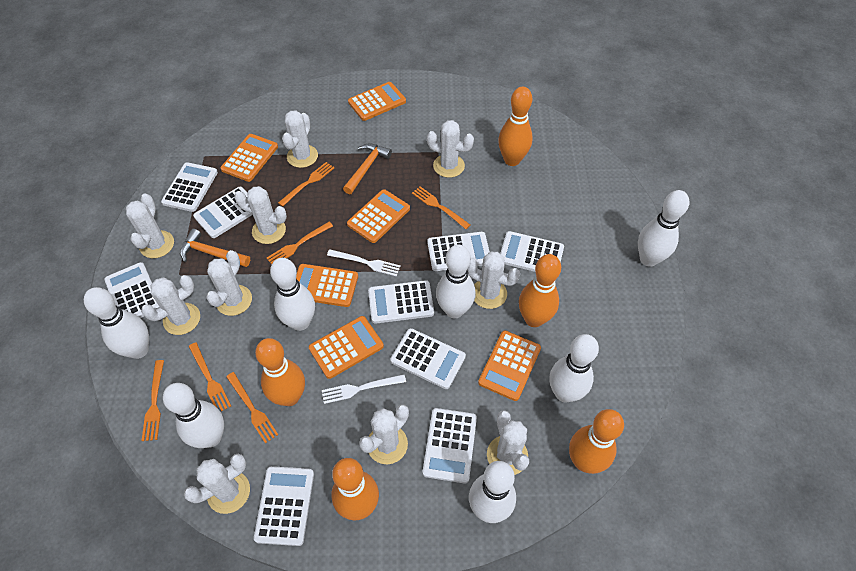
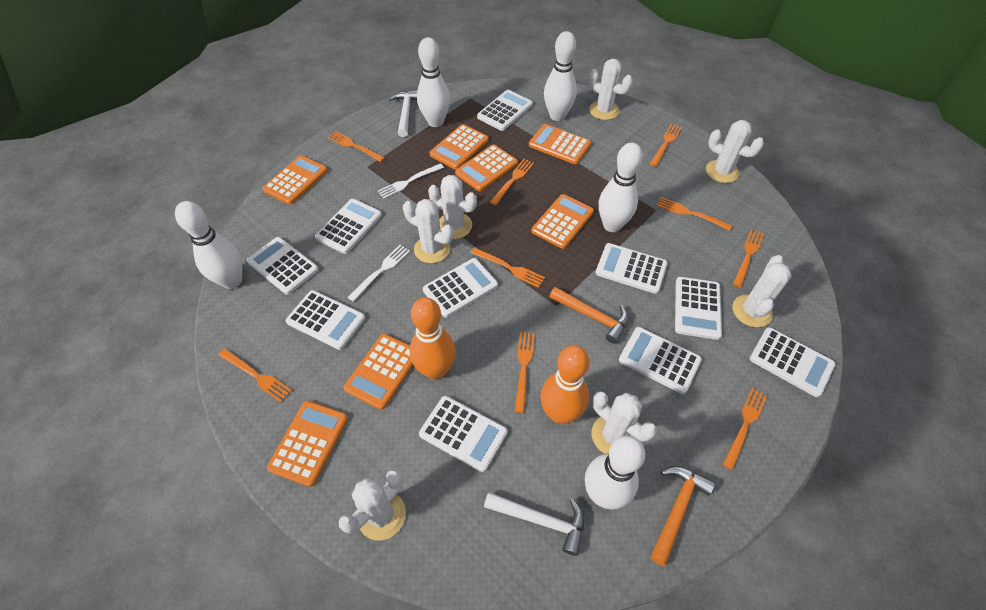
orange bowling pin: 5 -> 2
orange calculator: 6 -> 7
orange fork: 6 -> 9
white bowling pin: 7 -> 5
white cactus: 10 -> 7
white calculator: 9 -> 10
white hammer: 0 -> 2

